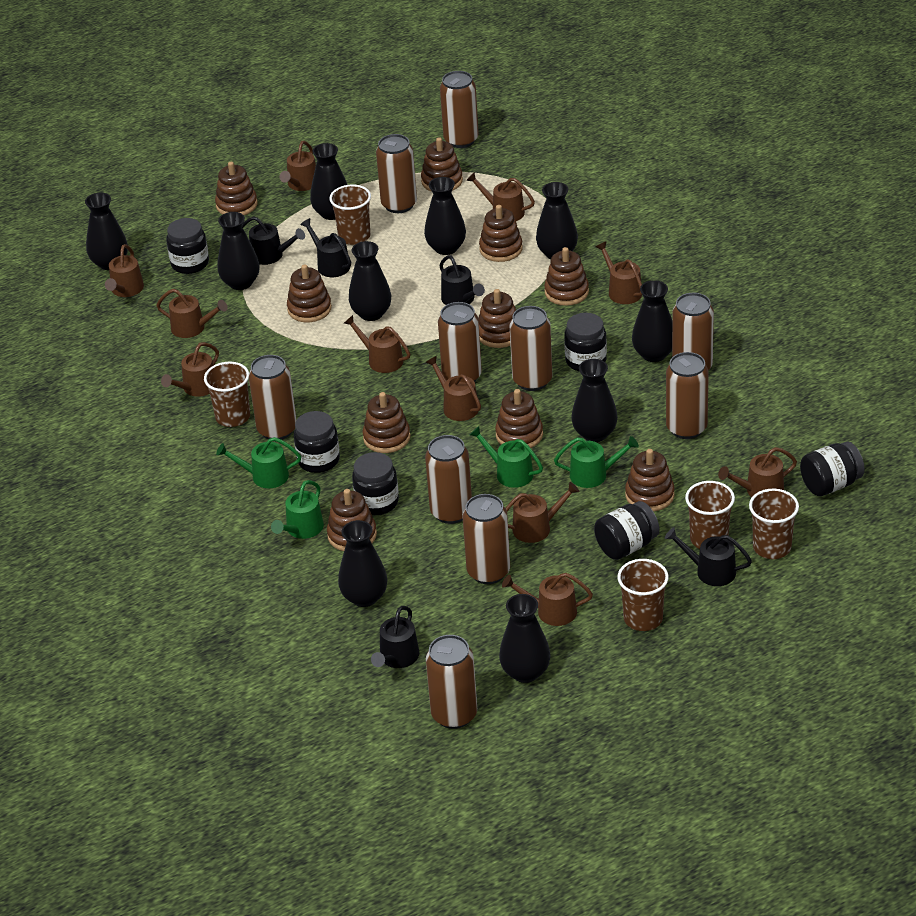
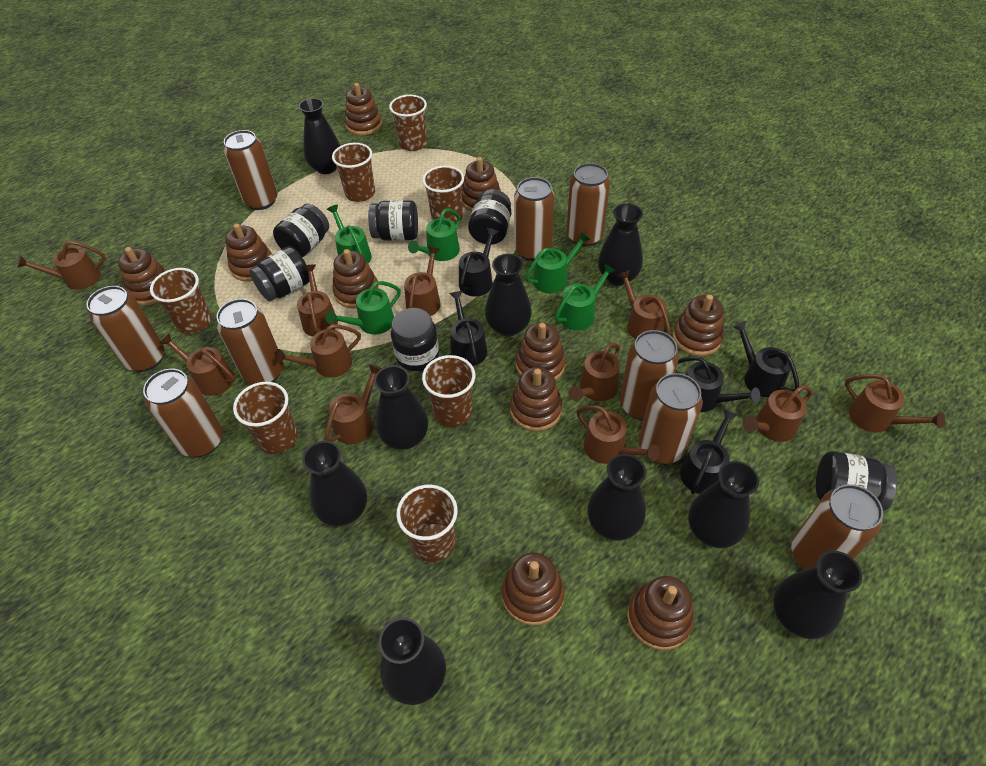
black vase: 10 -> 9
brown can: 10 -> 9
brown cup: 5 -> 7
green watering can: 4 -> 5

